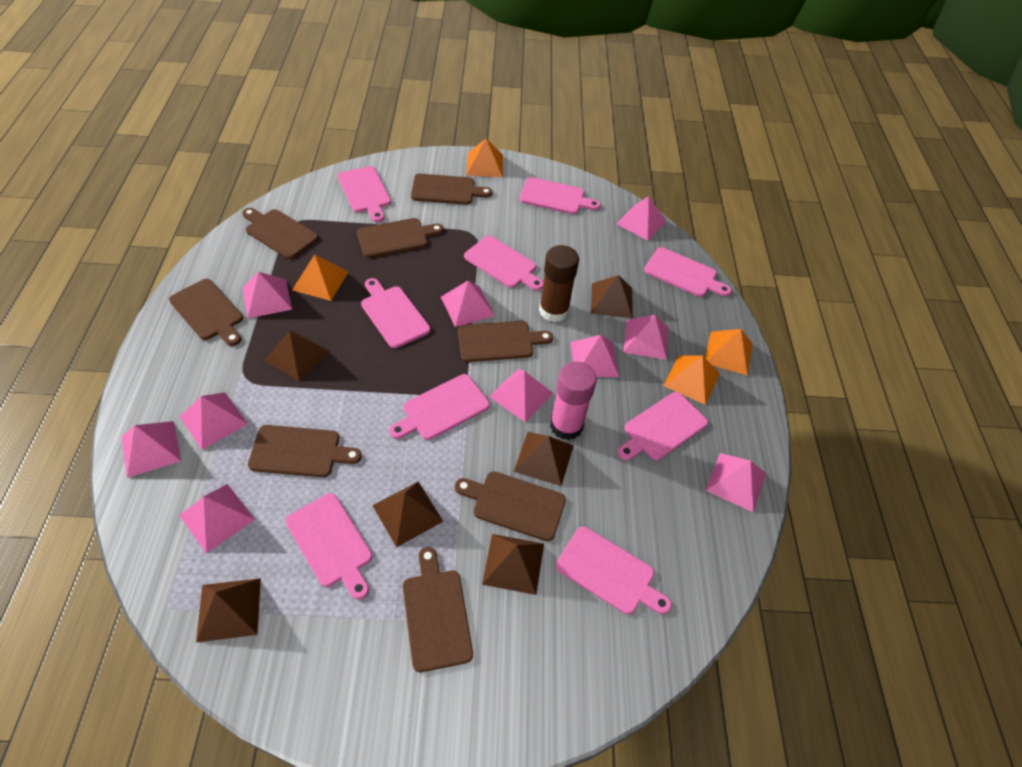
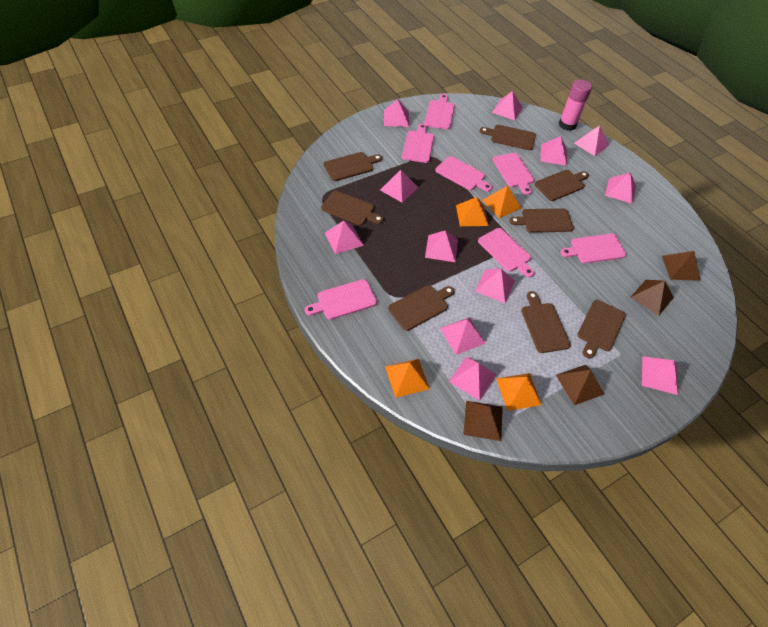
brown glue stick: 1 -> 0
brown pyramid: 6 -> 4
pink cutting board: 9 -> 7
pink pyramid: 10 -> 12

